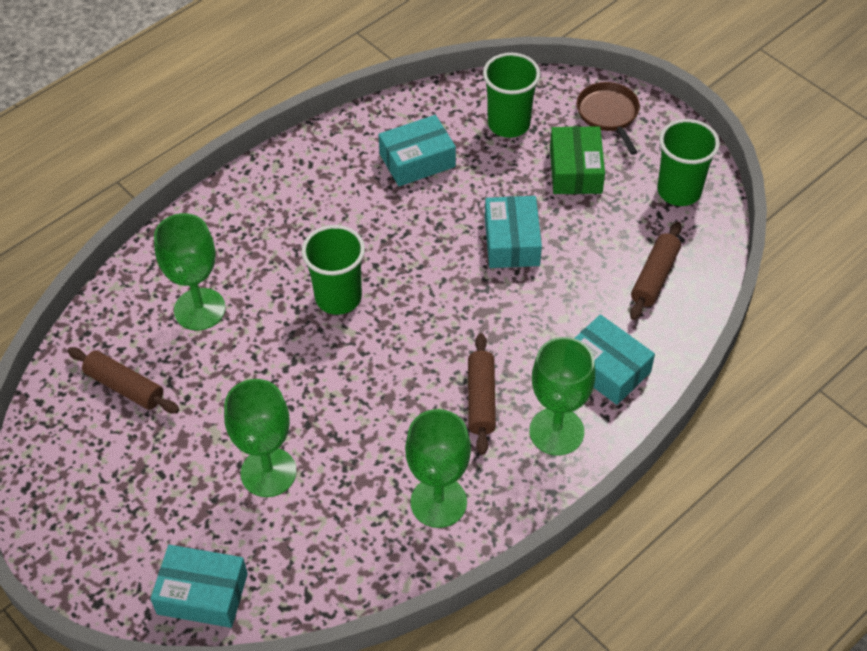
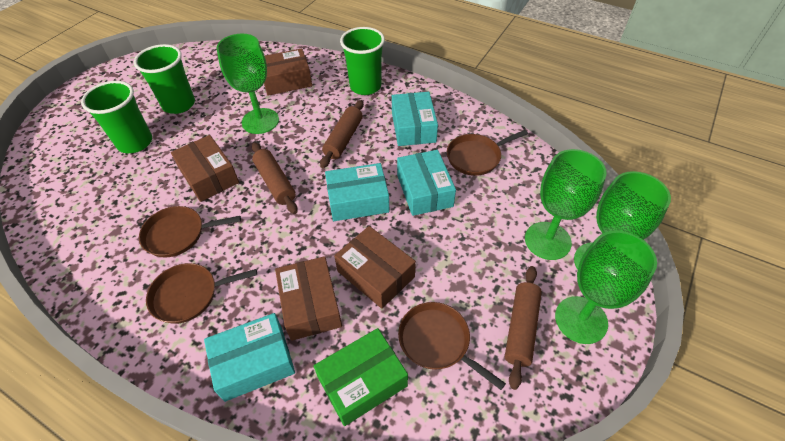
brown box: 0 -> 4
brown pan: 1 -> 4

